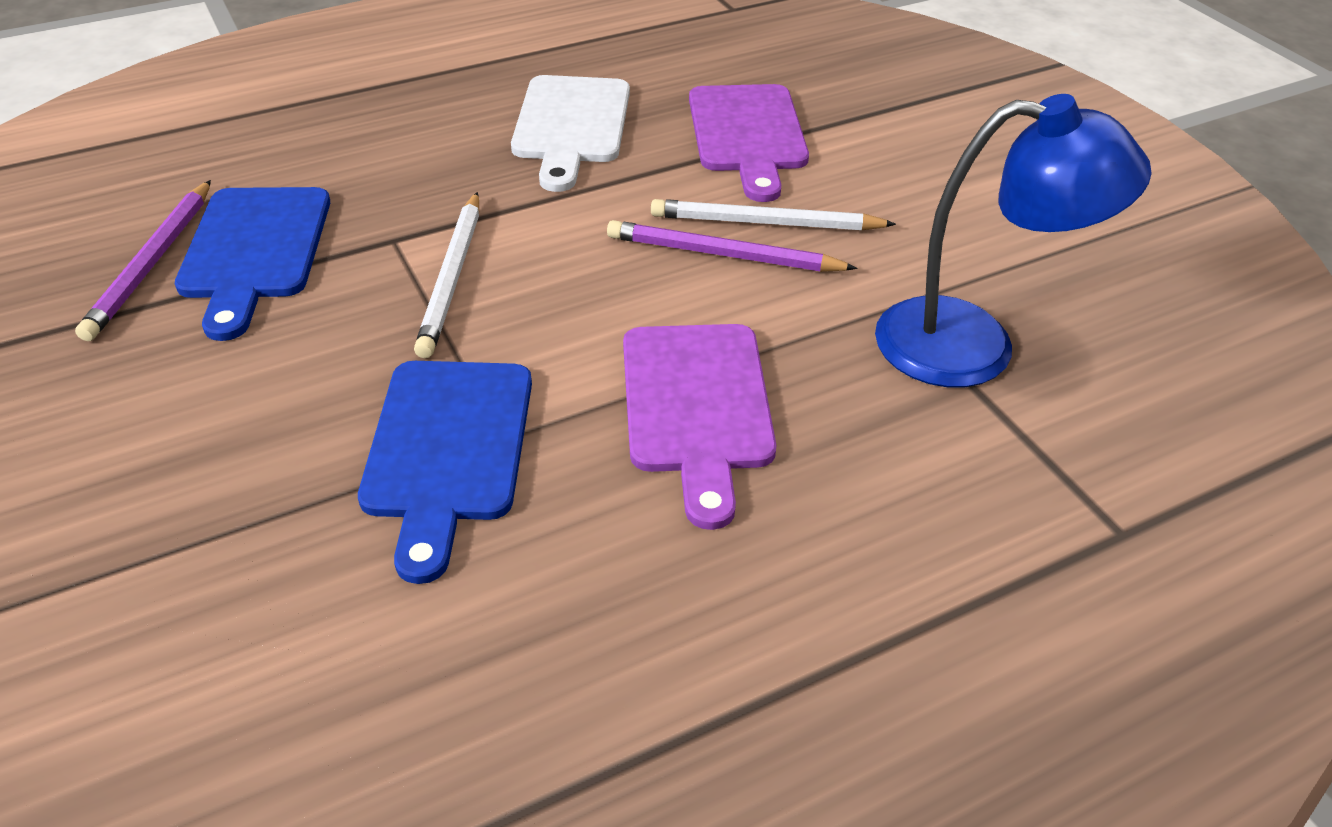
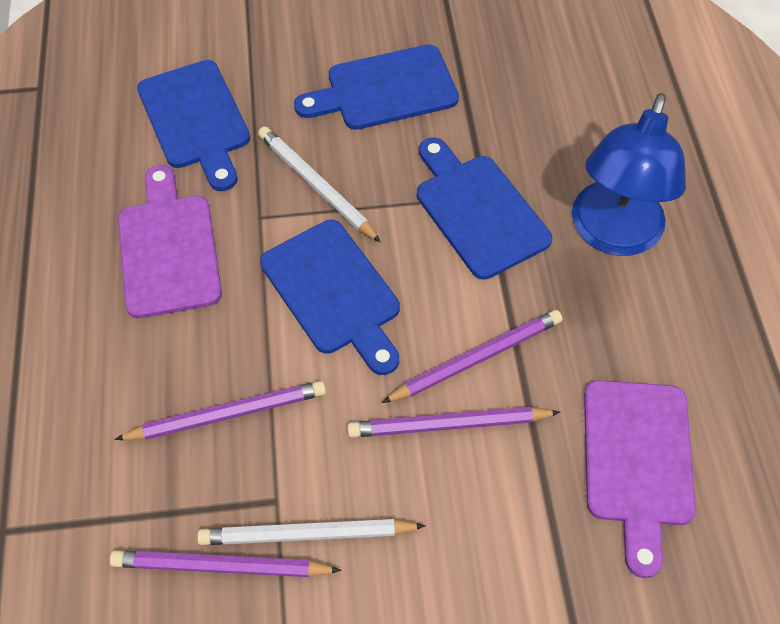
blue cutting board: 2 -> 4
purple pencil: 2 -> 4
white cutting board: 1 -> 0

